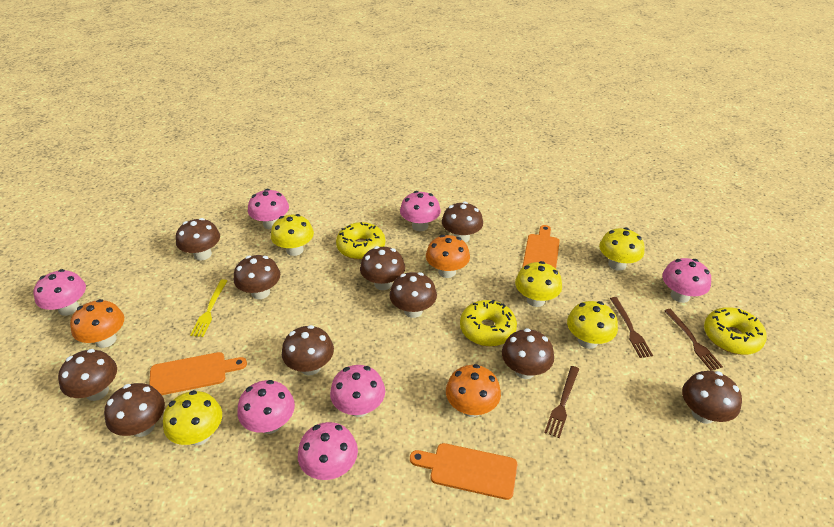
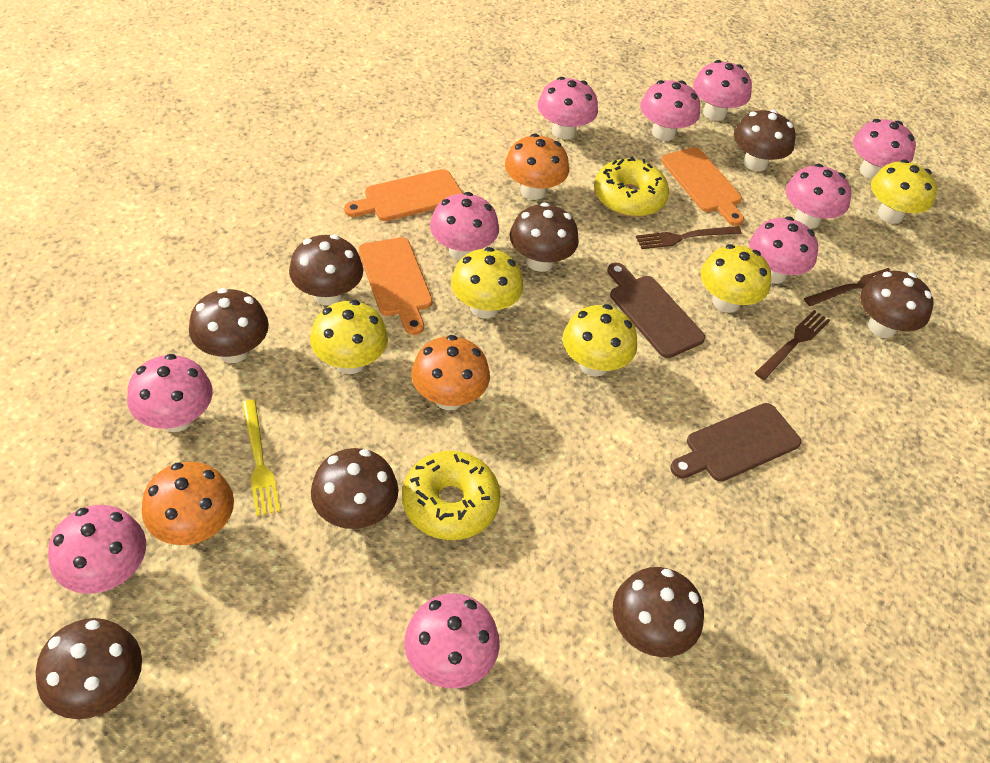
brown cutting board: 0 -> 2
brown mushroom: 10 -> 8
pink mushroom: 7 -> 10
yellow donut: 3 -> 2

